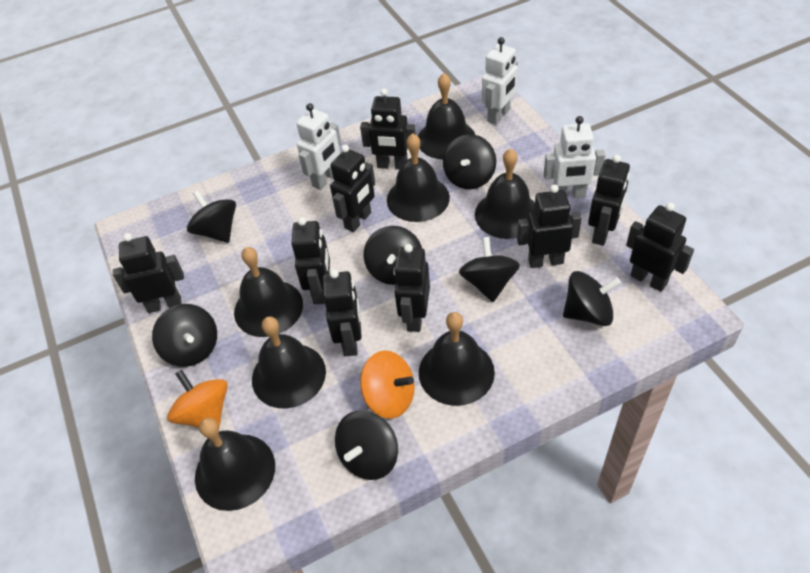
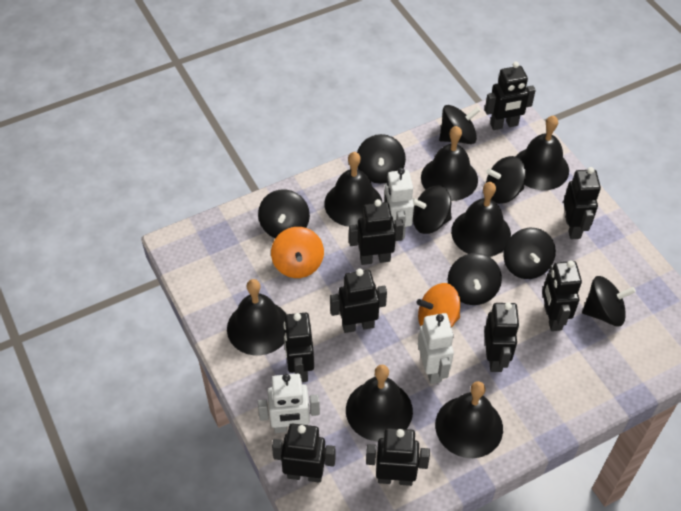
black spinning top: 7 -> 8

